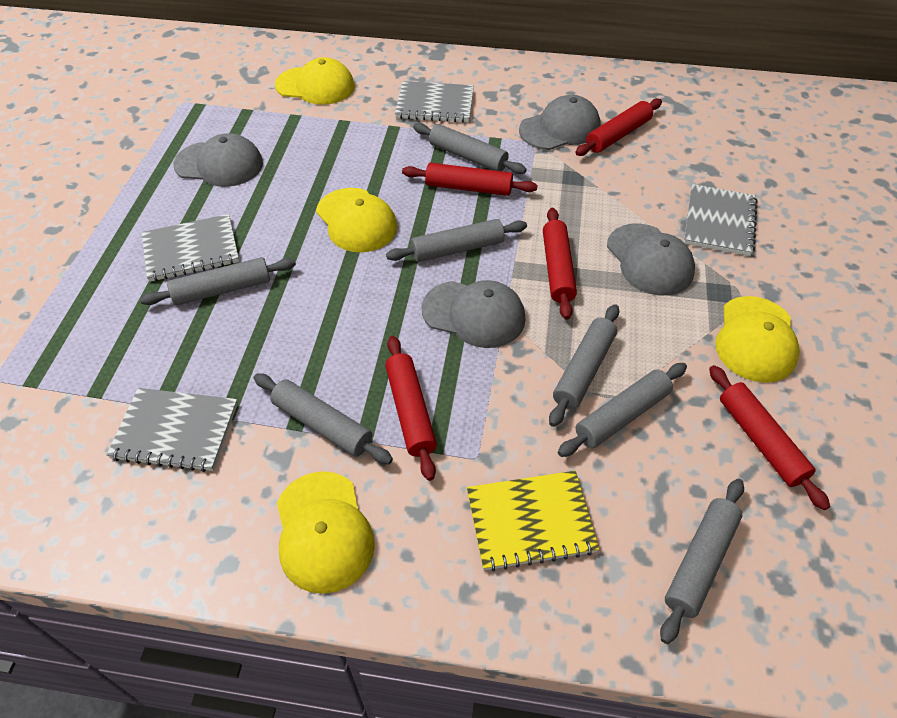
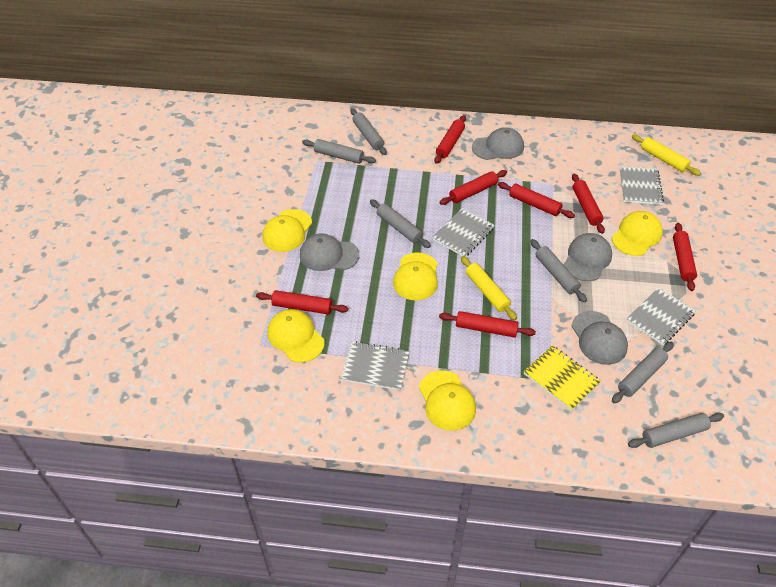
grey rolling pin: 7 -> 6
red rolling pin: 5 -> 7
yellow cap: 4 -> 5
yellow rolling pin: 0 -> 2

